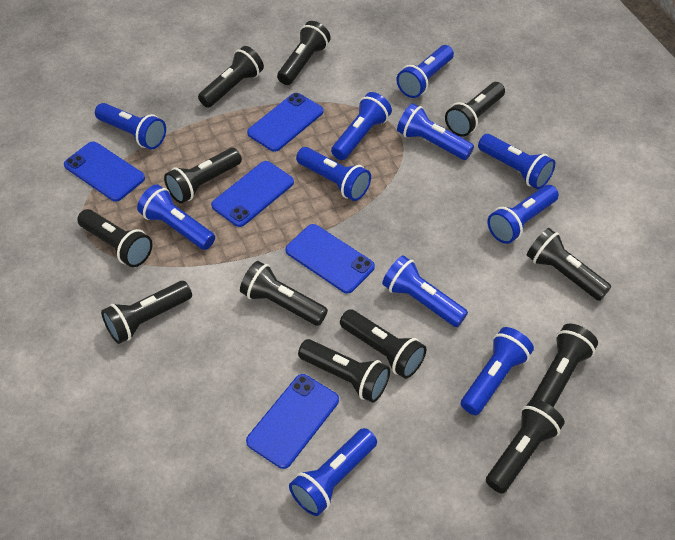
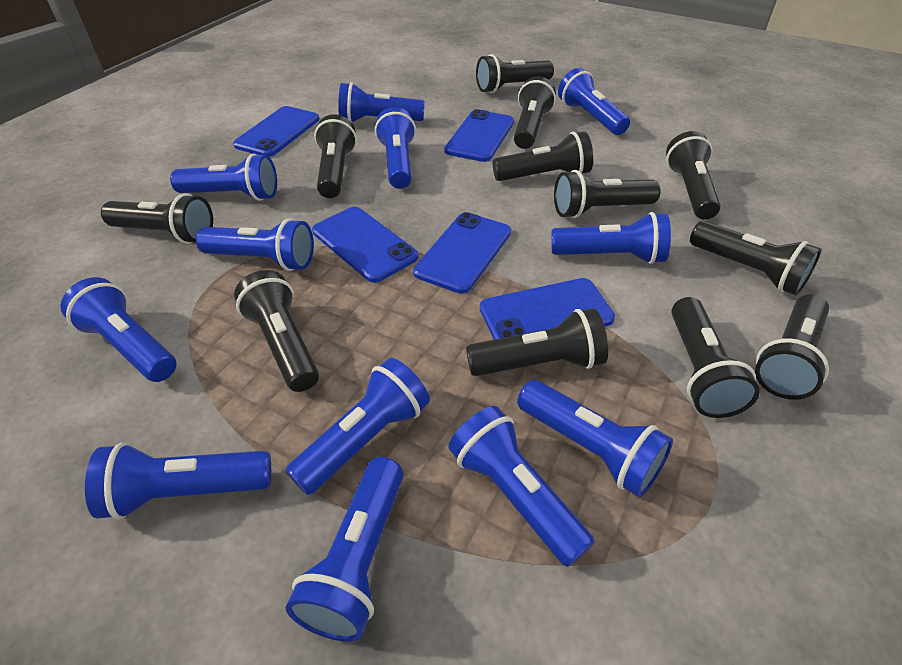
blue flashlight: 11 -> 12

